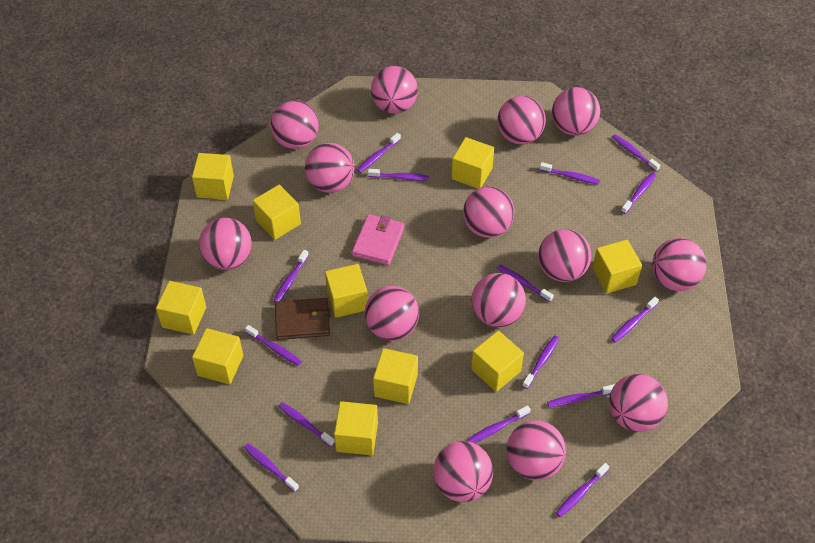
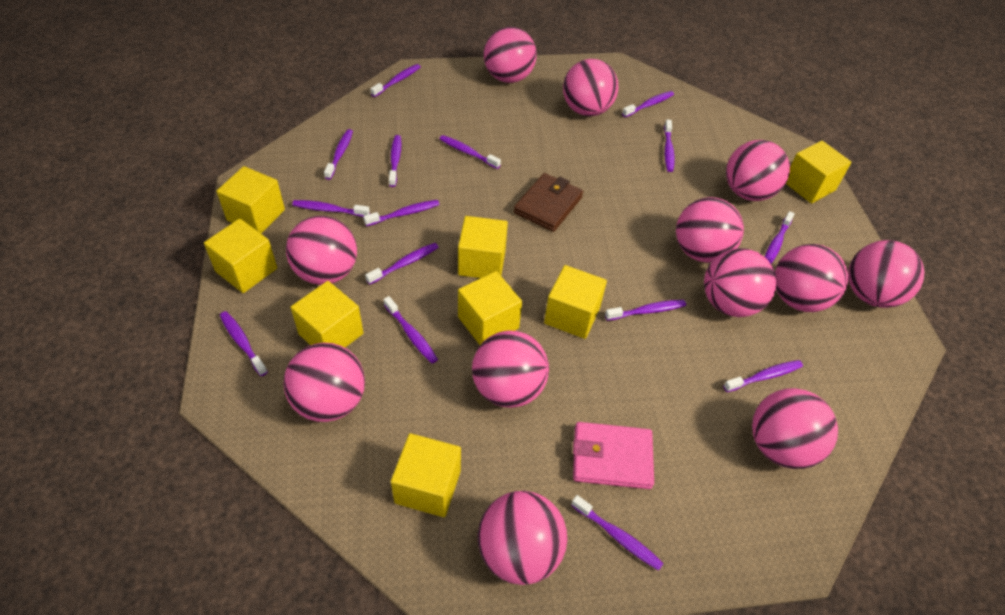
pink ball: 14 -> 12
yellow cube: 10 -> 8

